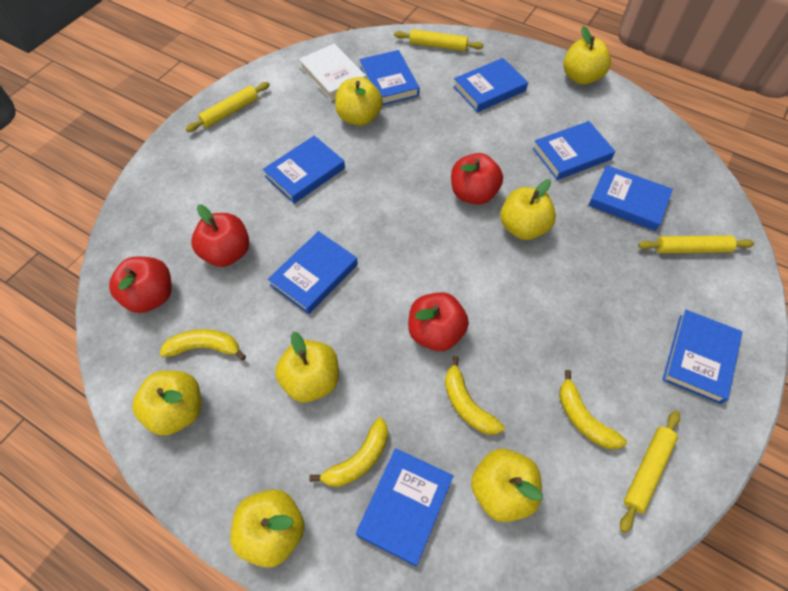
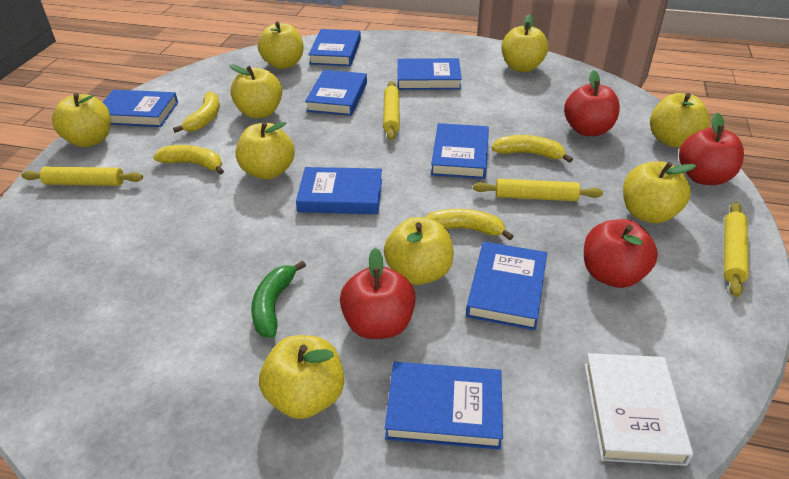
green banana: 0 -> 1
yellow apple: 7 -> 9

